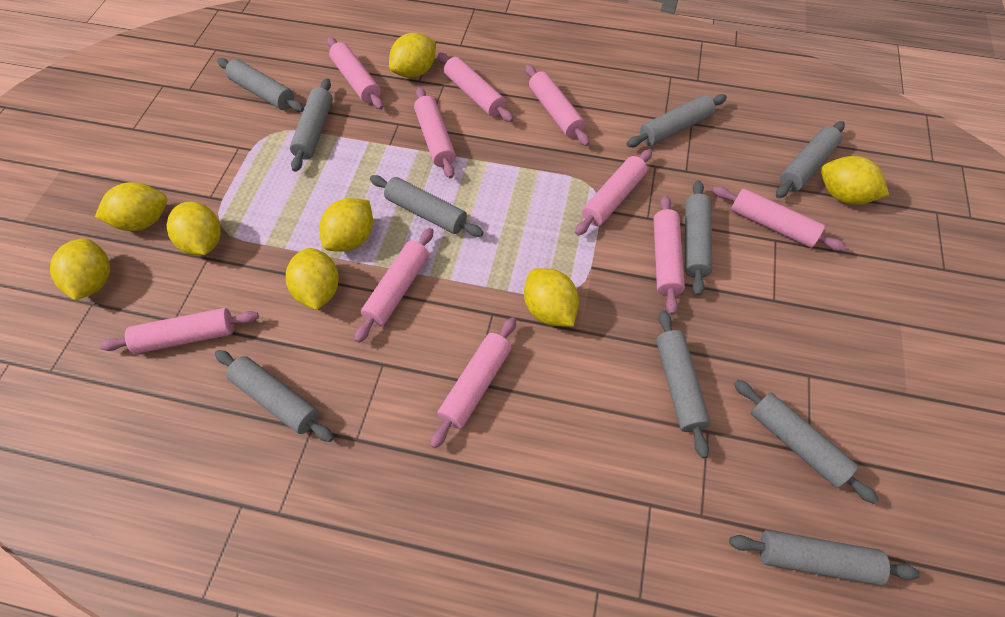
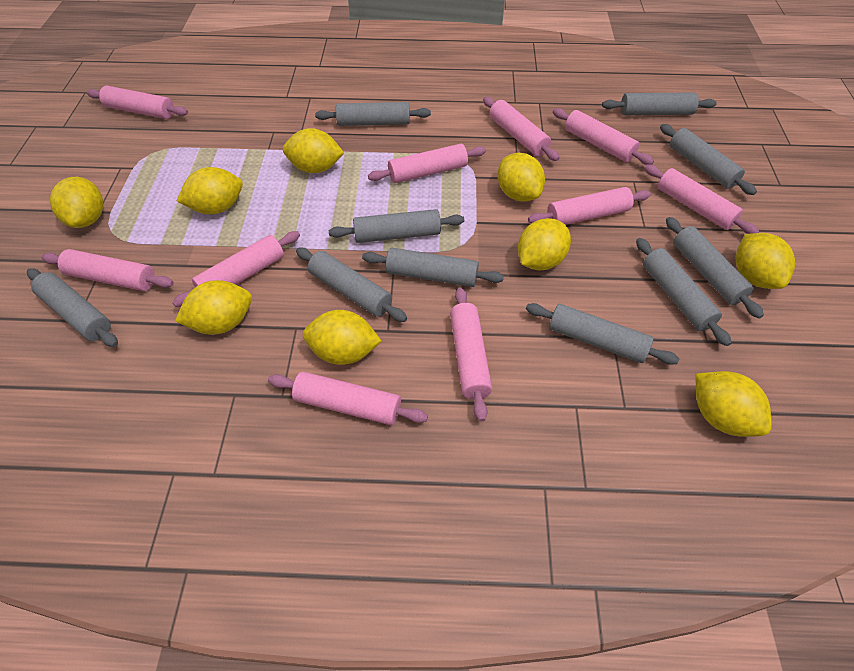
yellow lemon: 8 -> 9

